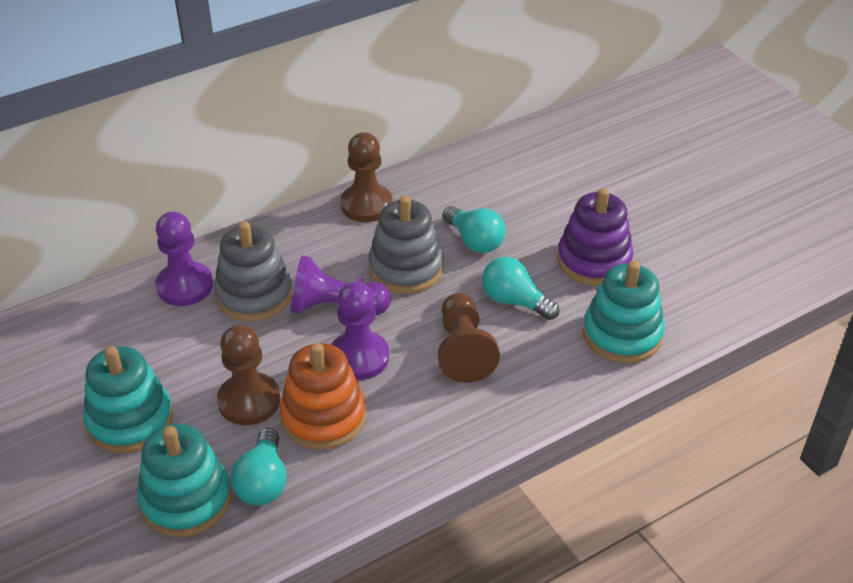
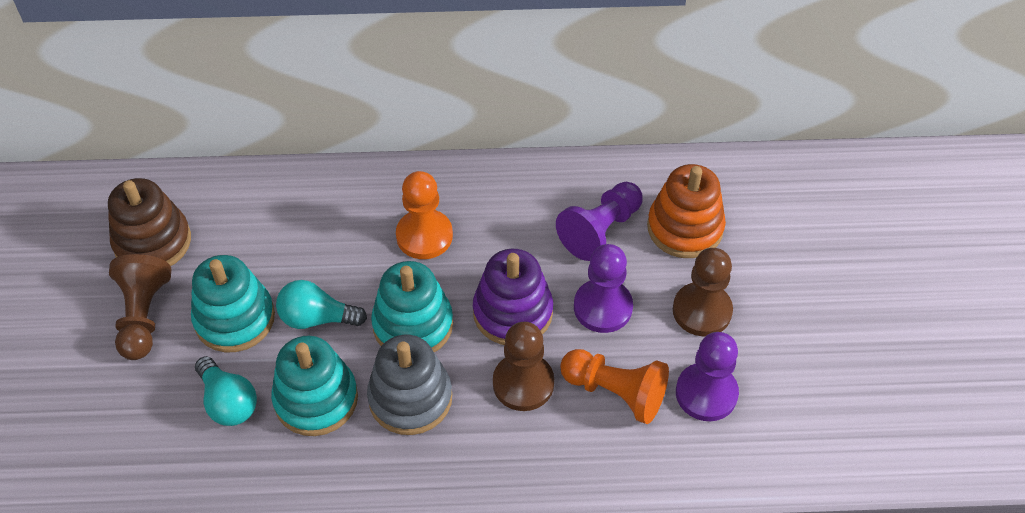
brown stacking toy: 0 -> 1
grey stacking toy: 2 -> 1
orange pawn: 0 -> 2
turquoise light bulb: 3 -> 2

